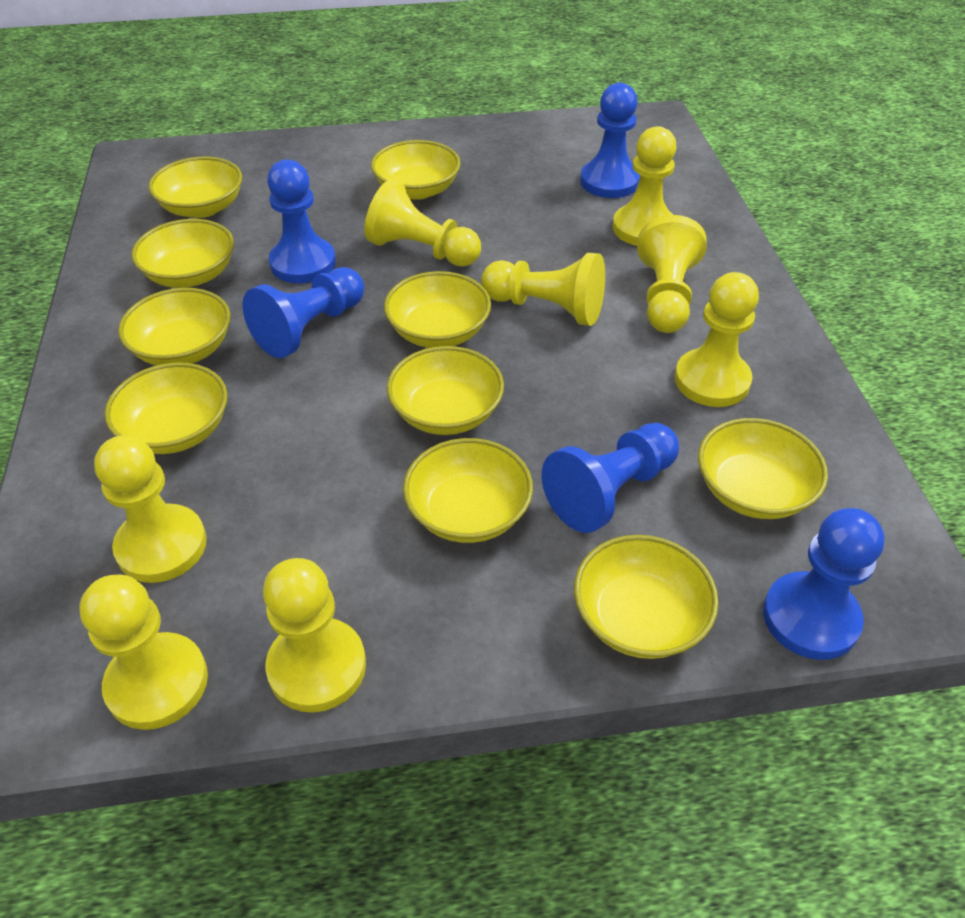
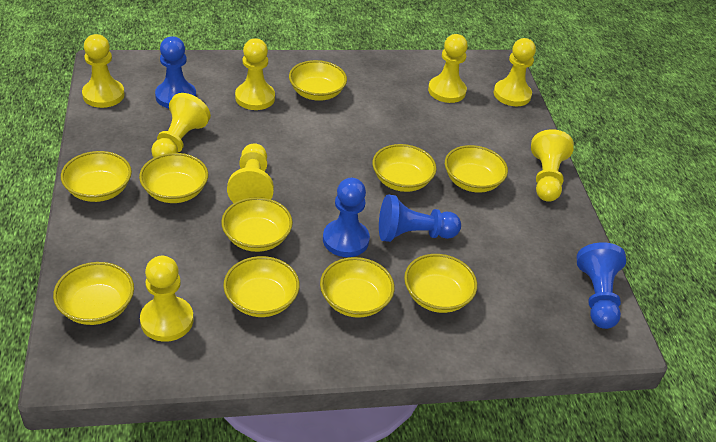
blue pawn: 5 -> 4

